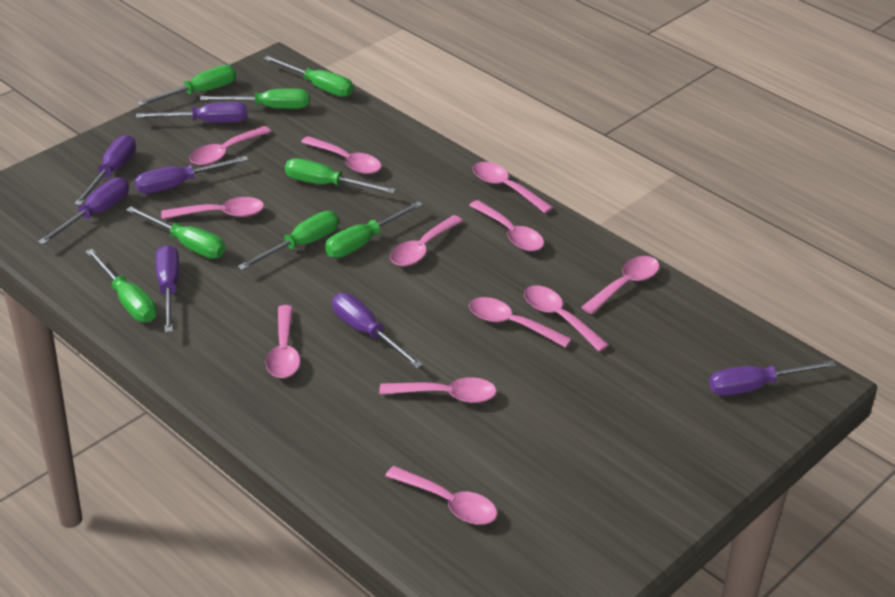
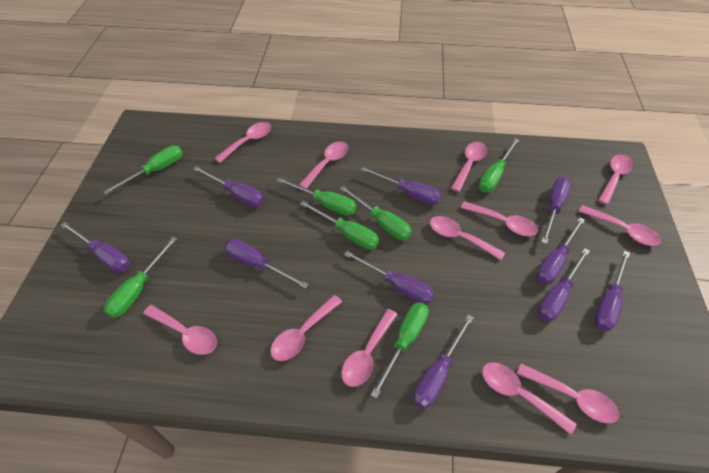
green screwdriver: 8 -> 7
purple screwdriver: 7 -> 10

